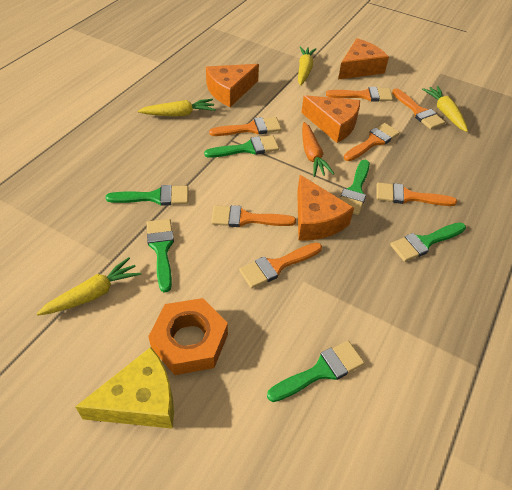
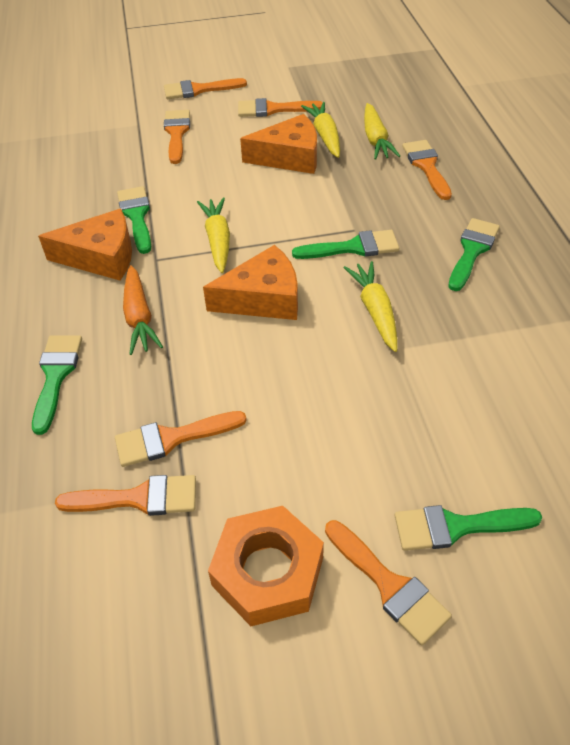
green brush: 6 -> 5
orange cheese: 4 -> 3
yellow cheese: 1 -> 0

